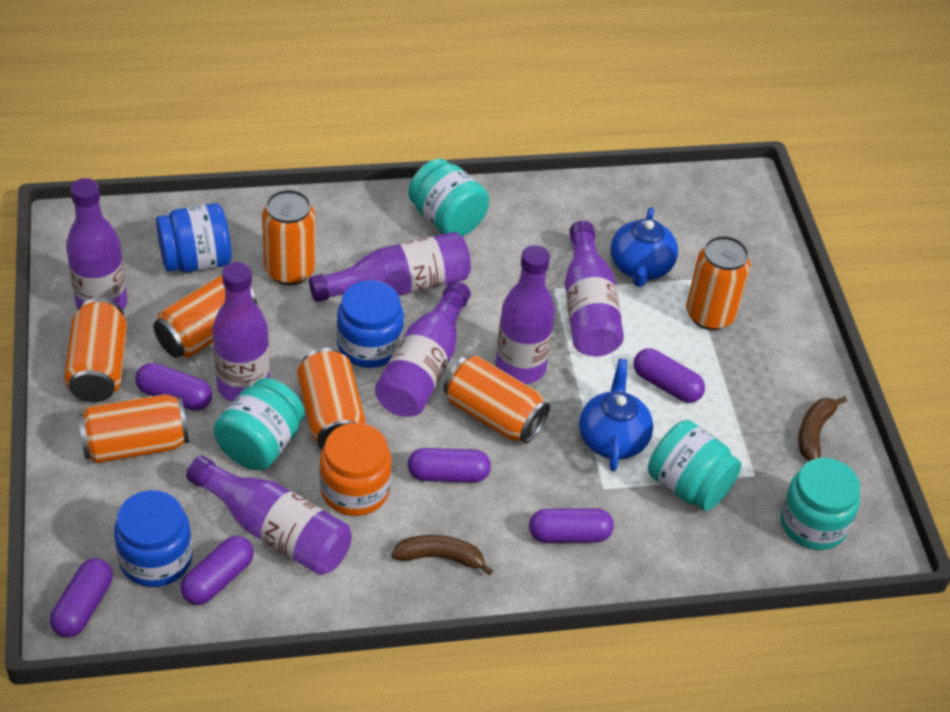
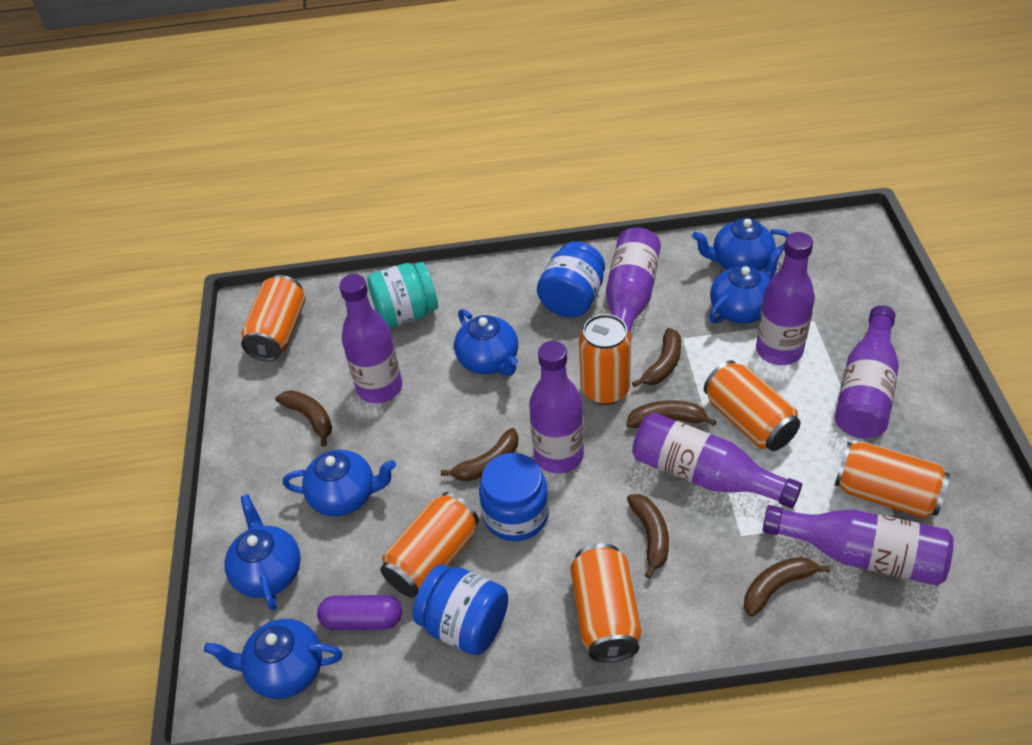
blue teapot: 2 -> 6
brown banana: 2 -> 6
orange can: 7 -> 6
orange jar: 1 -> 0
purple capsule: 6 -> 1
turquoise jar: 4 -> 1

